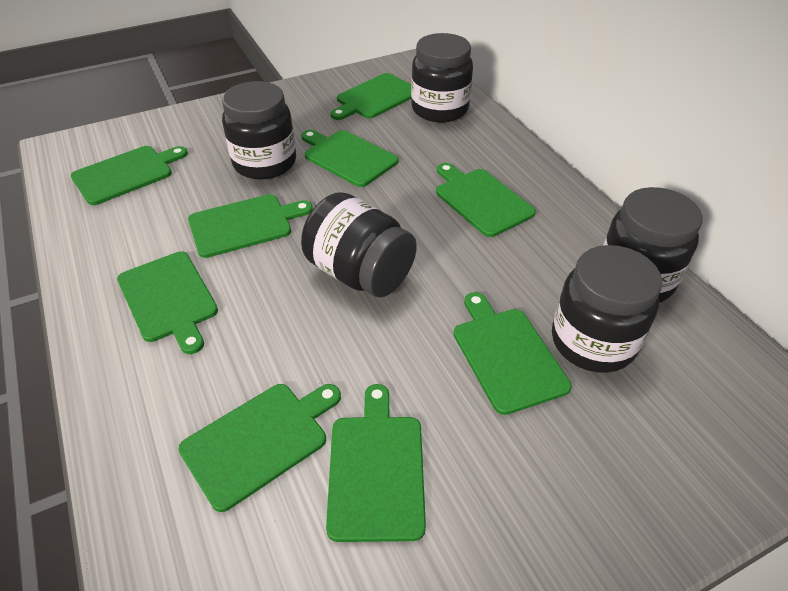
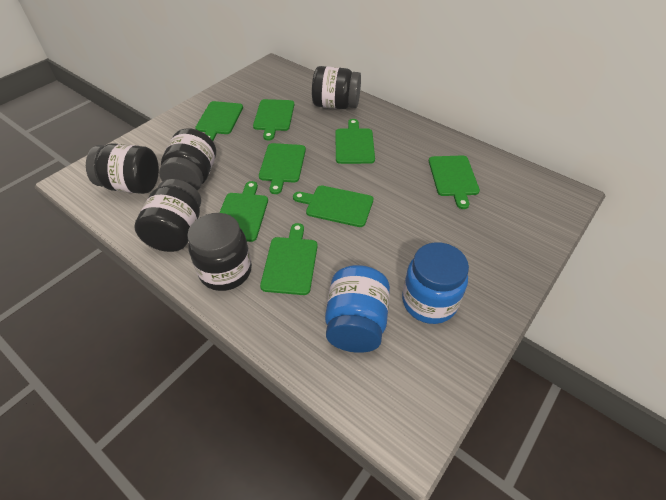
blue jar: 0 -> 2
green cutting board: 9 -> 8

